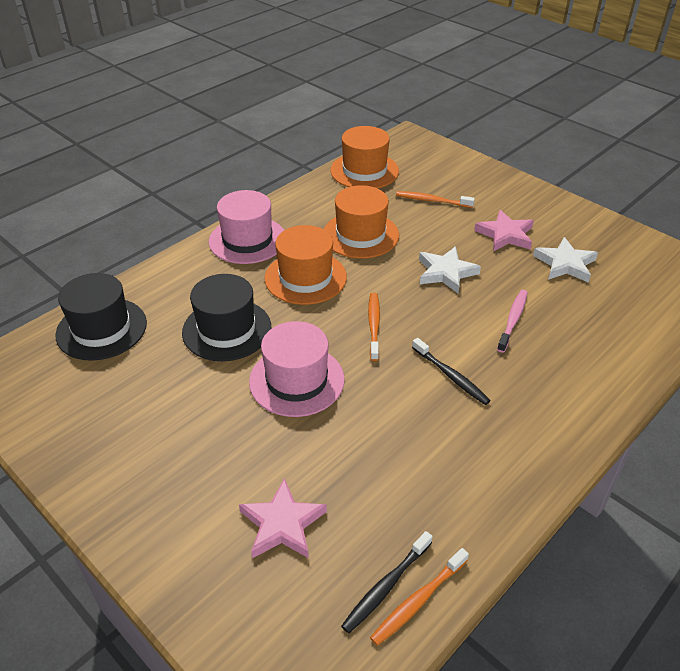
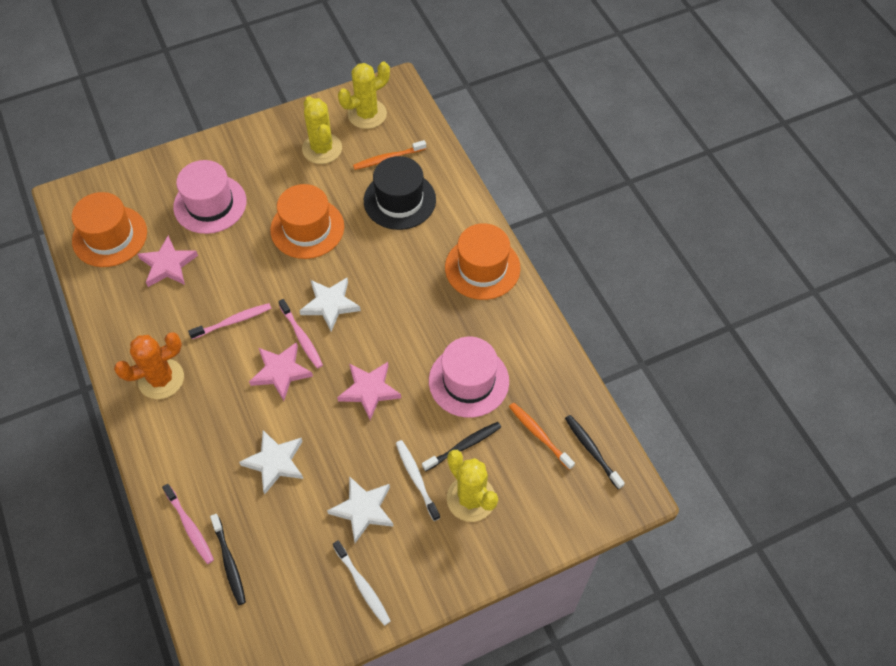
black hat: 2 -> 1
black toothbrush: 2 -> 3
orange cactus: 0 -> 1
orange toothbrush: 3 -> 2
pink star: 2 -> 3
pink toothbrush: 1 -> 3
white star: 2 -> 3
white toothbrush: 0 -> 2
yellow cactus: 0 -> 3

